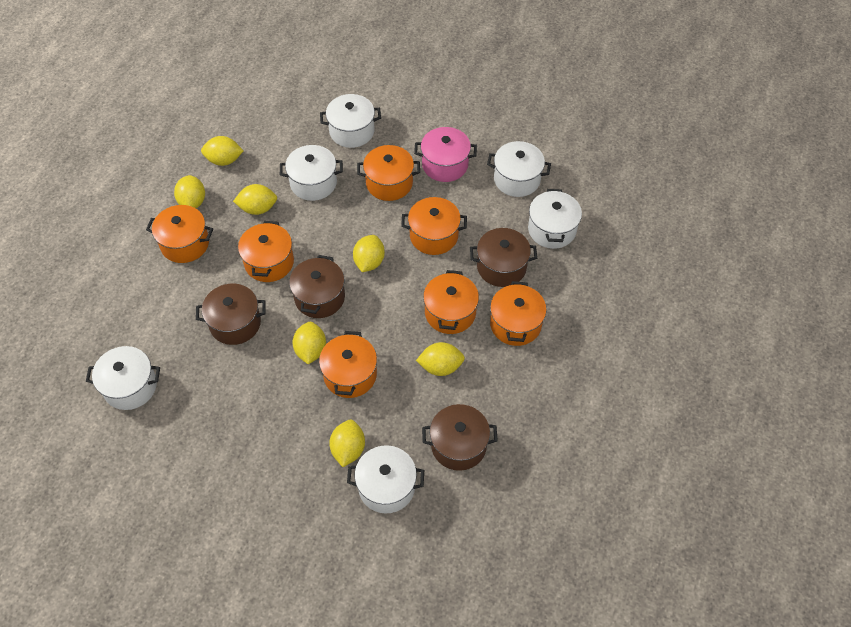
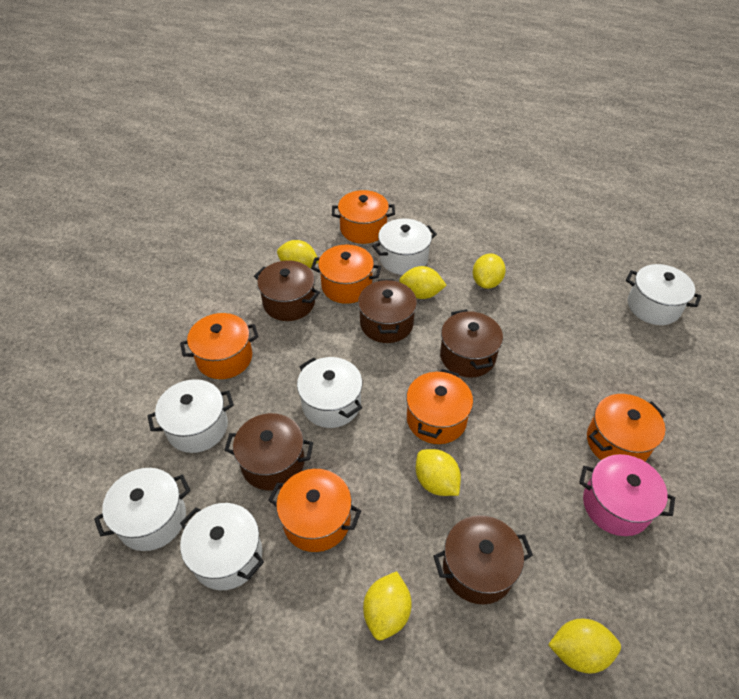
brown pot: 4 -> 5
orange pot: 7 -> 6
yellow lemon: 7 -> 6

